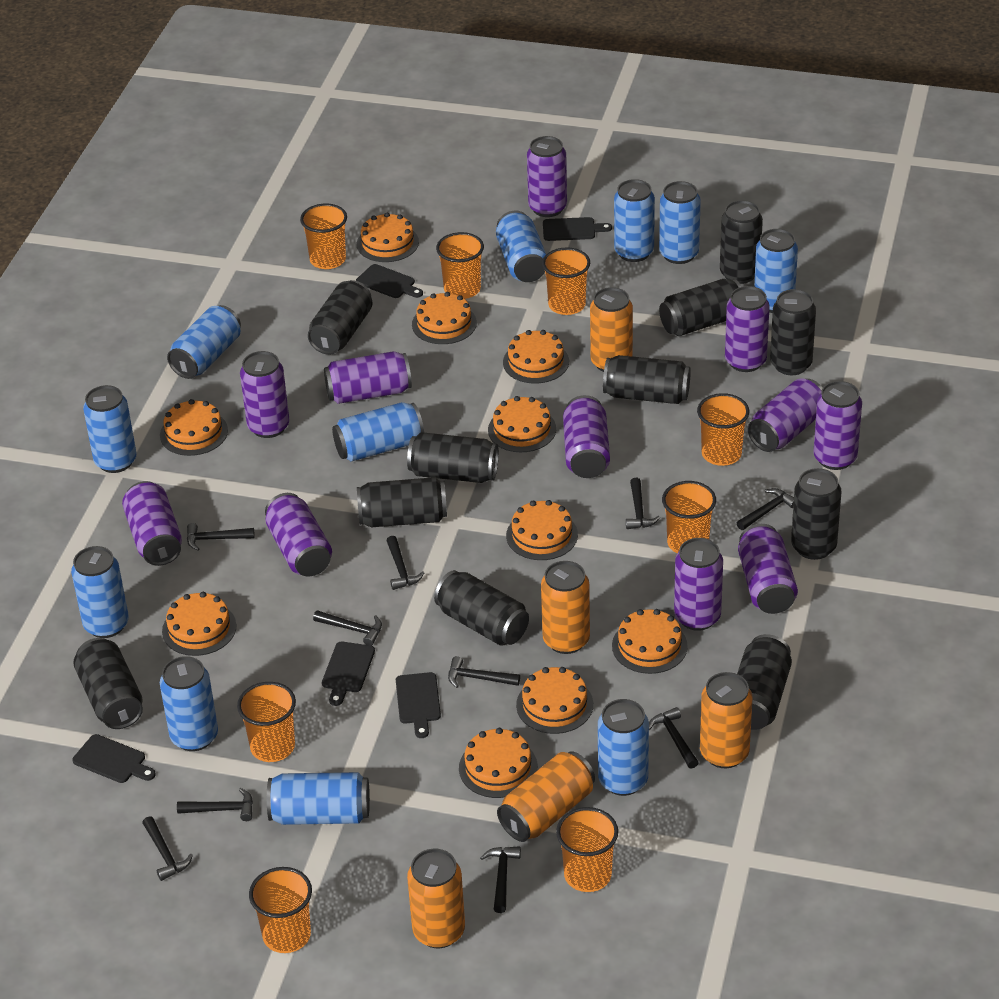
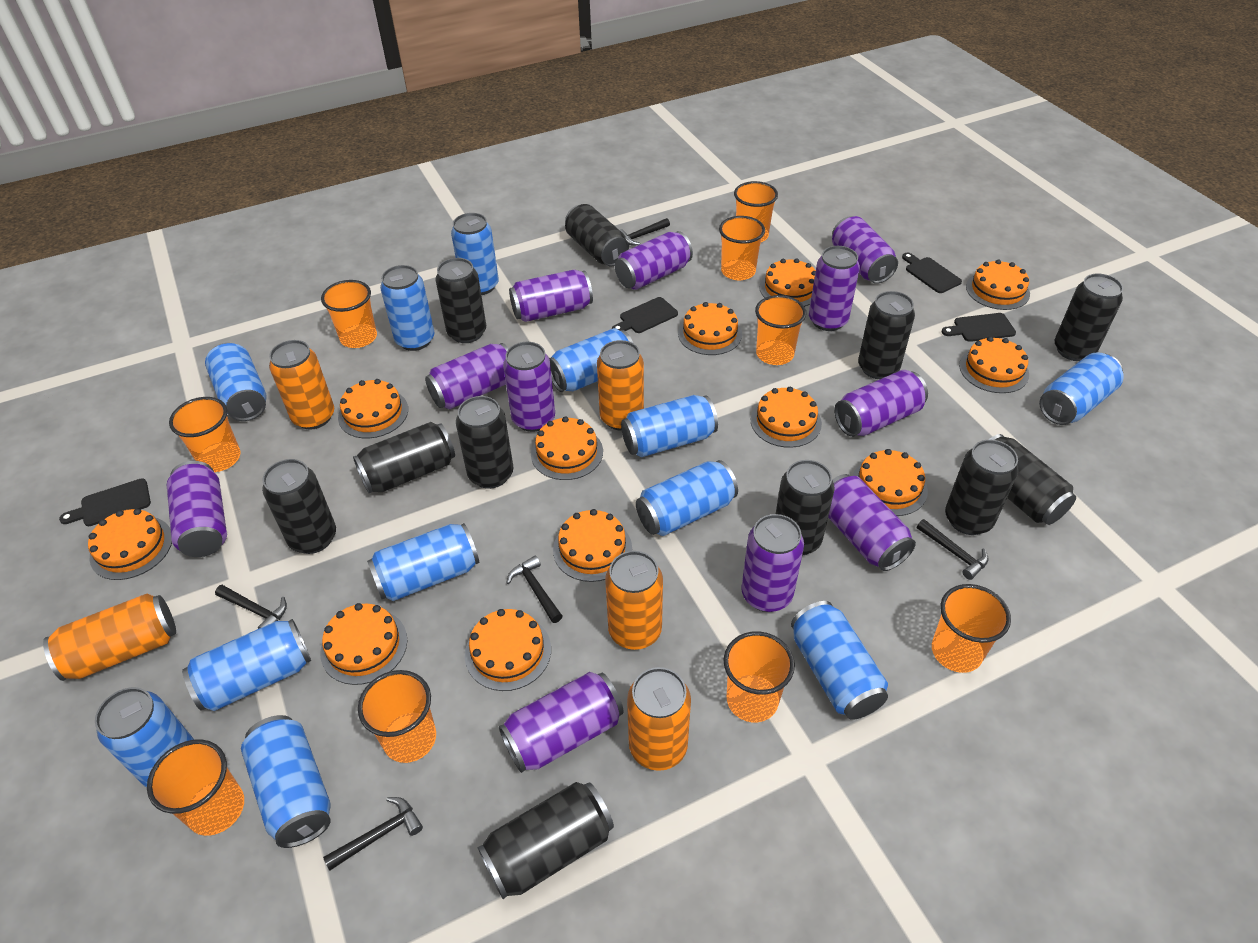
black cutting board: 5 -> 4
black hammer: 10 -> 5
blue can: 11 -> 12
orange cake: 10 -> 12
orange cup: 8 -> 9

